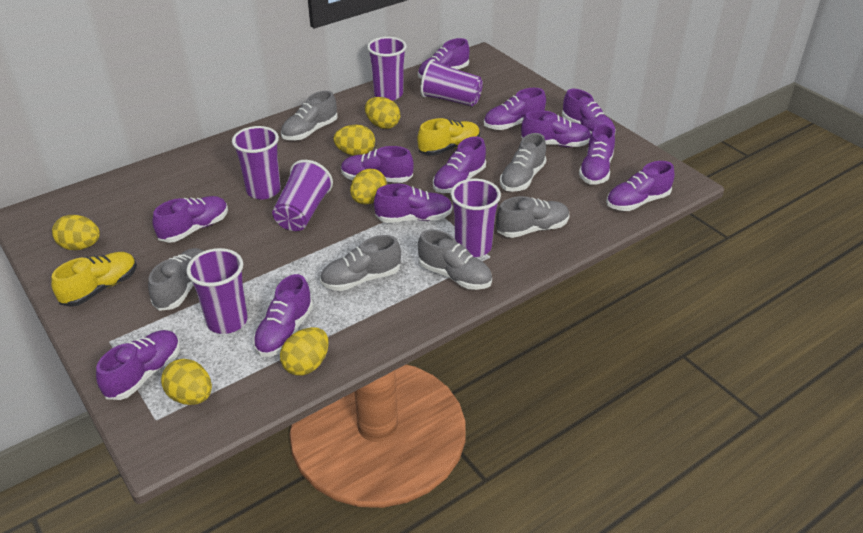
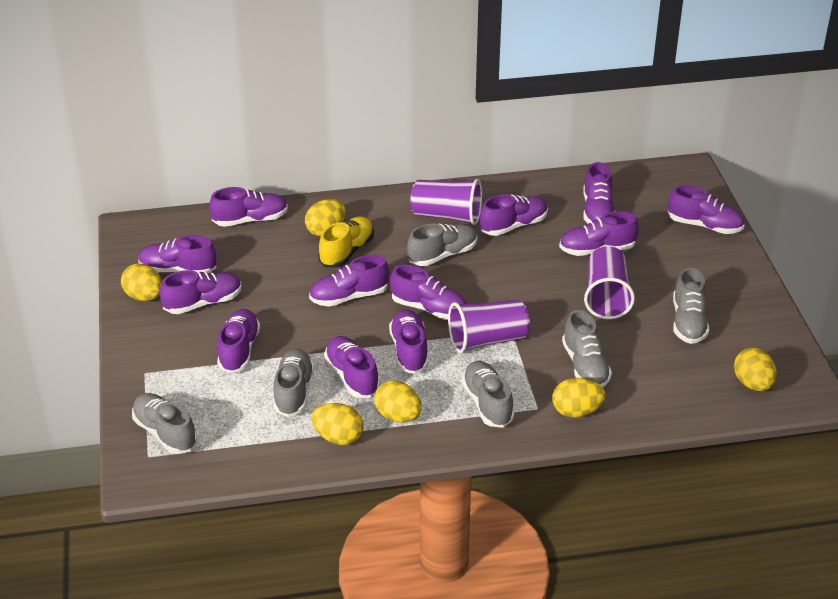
purple cup: 6 -> 3
yellow shoe: 2 -> 1

